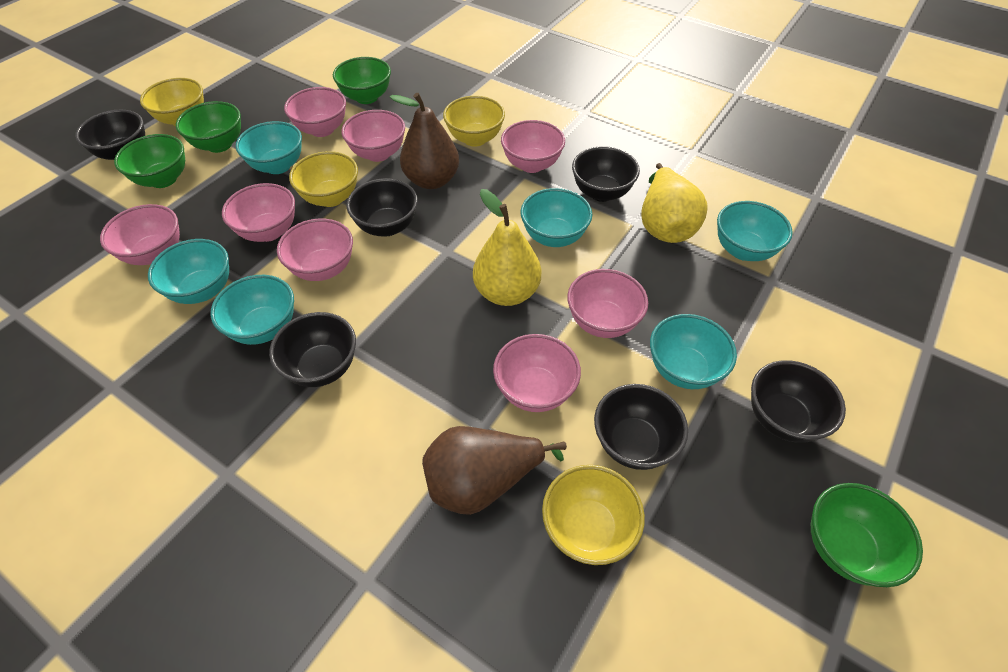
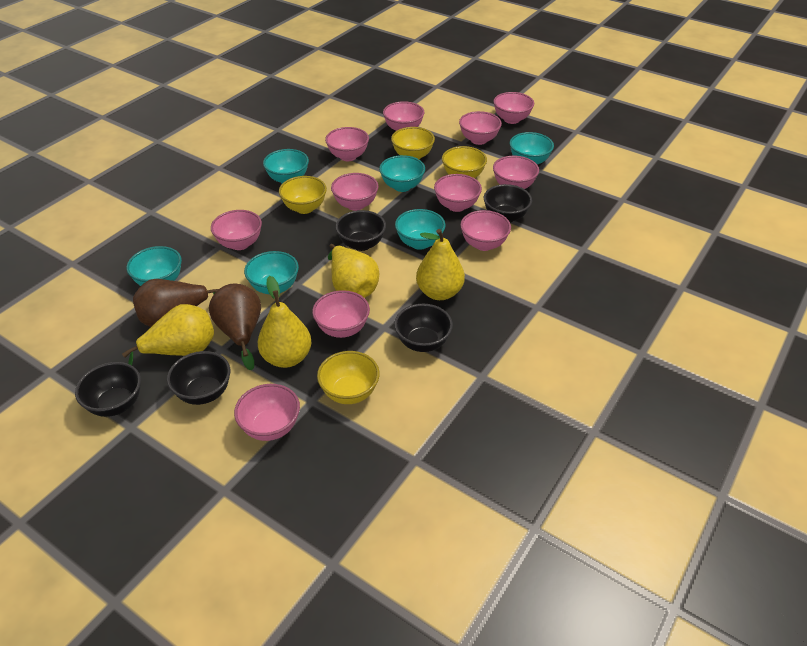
black bowl: 6 -> 5
green bowl: 4 -> 0
pink bowl: 8 -> 11
yellow pear: 2 -> 4

